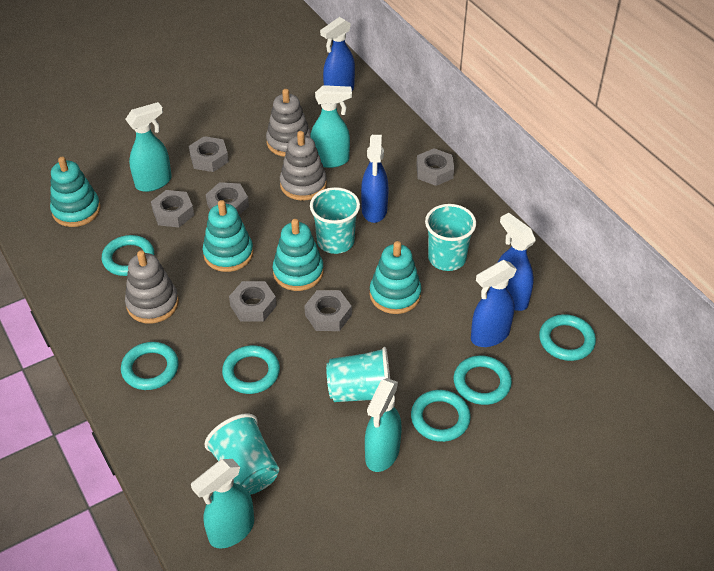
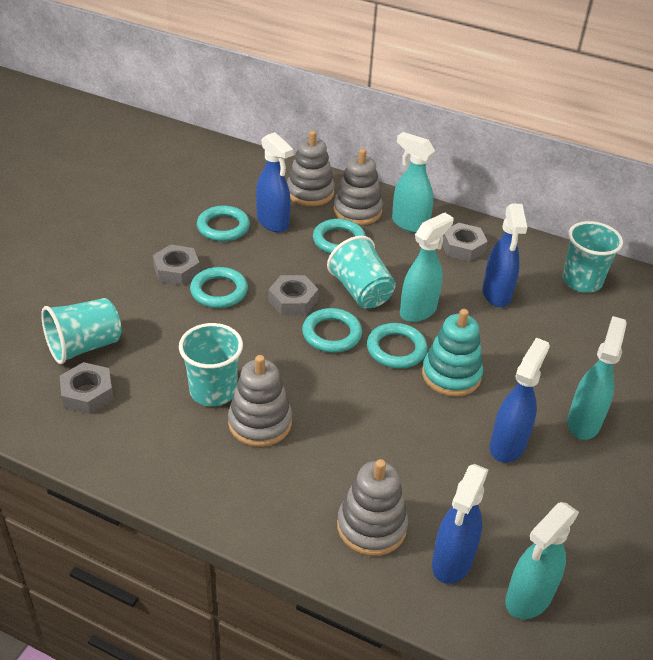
grey nut: 6 -> 4
grey stacking toy: 3 -> 4
turquoise ring: 6 -> 5
turquoise stacking toy: 4 -> 1

